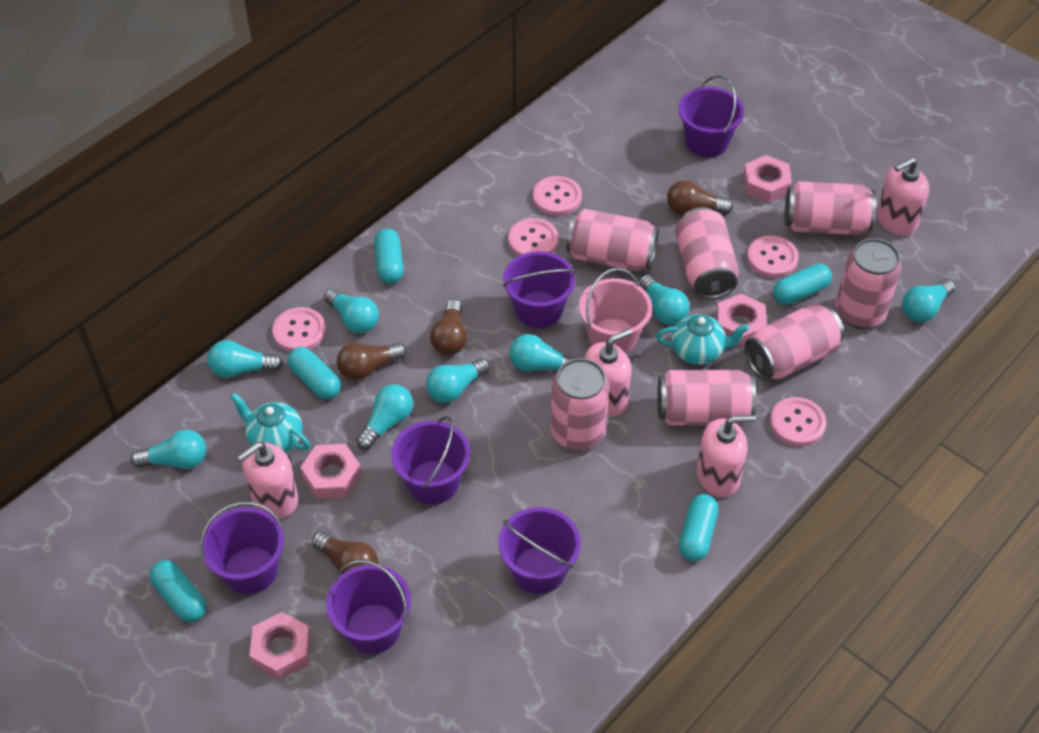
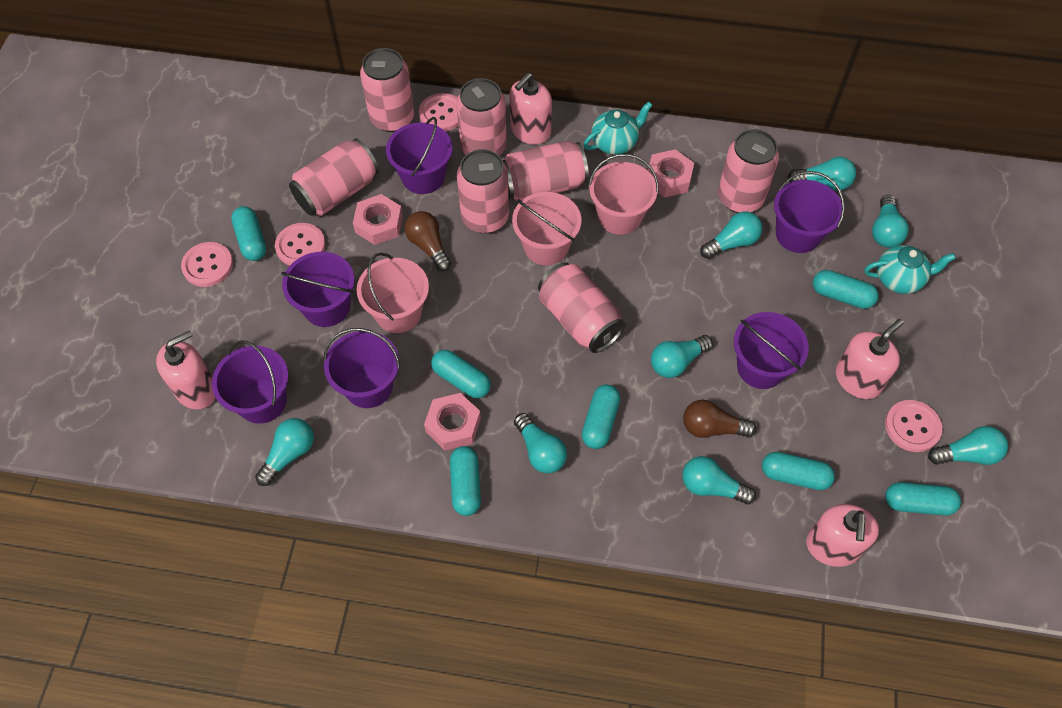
brown light bulb: 4 -> 2
pink bucket: 1 -> 3
pink button: 5 -> 4
pink nut: 4 -> 3
turquoise capsule: 5 -> 7

